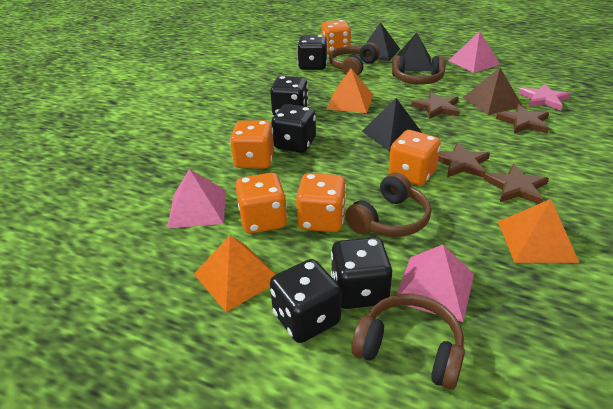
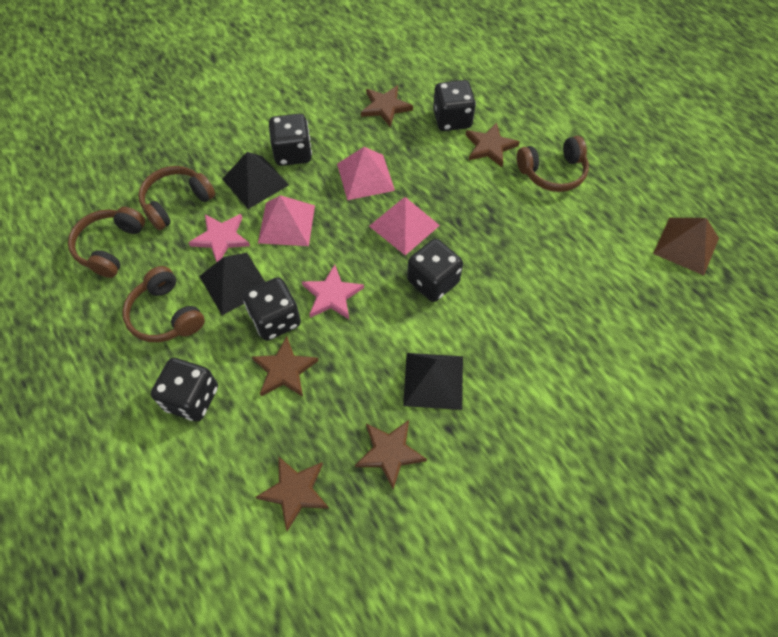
brown star: 4 -> 5
orange dice: 5 -> 0
orange pyramid: 3 -> 0
pink star: 1 -> 2

